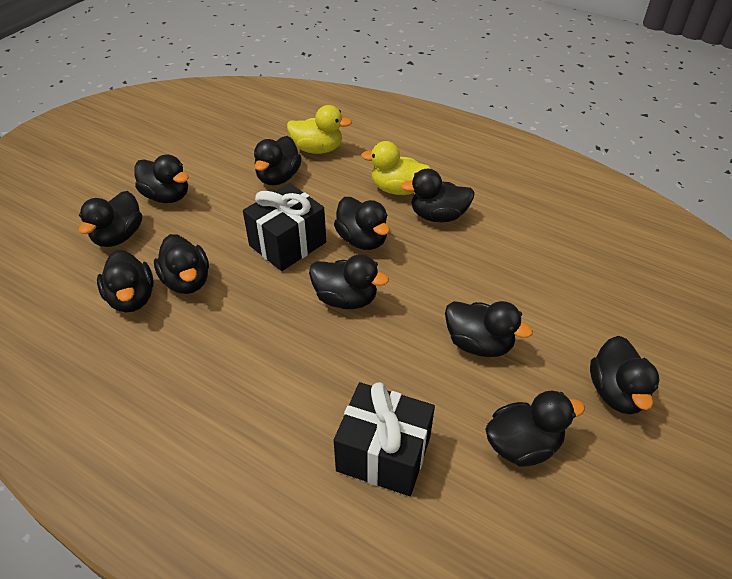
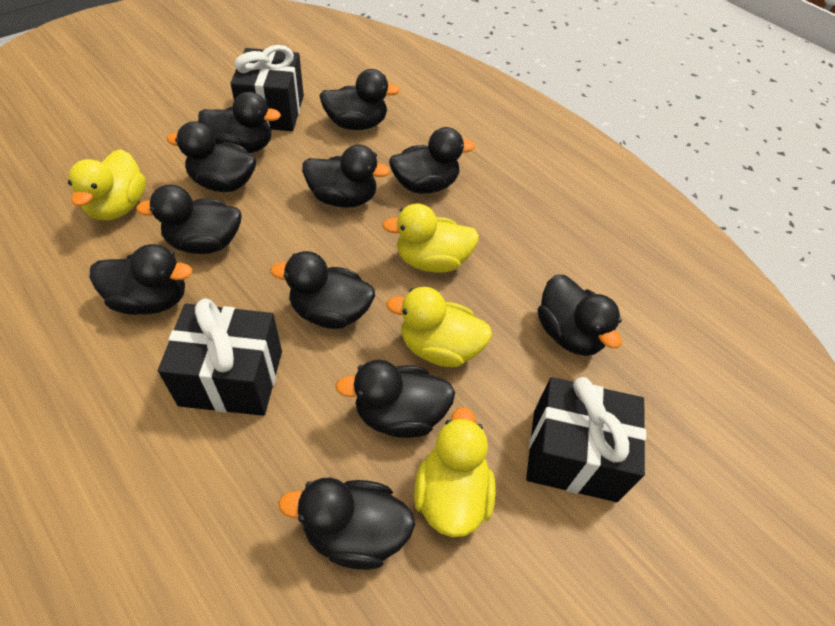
black gift: 2 -> 3
yellow duck: 2 -> 4

